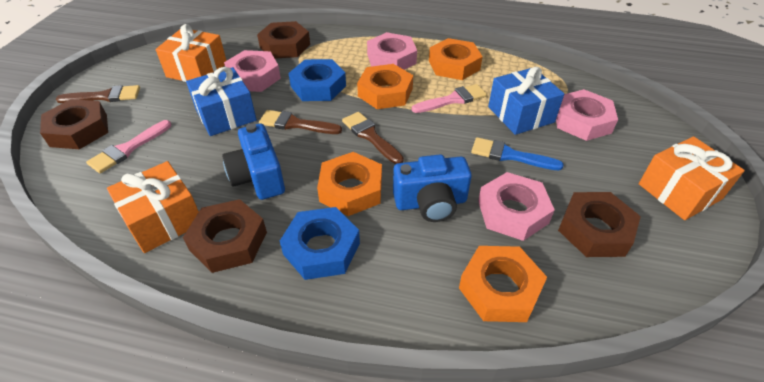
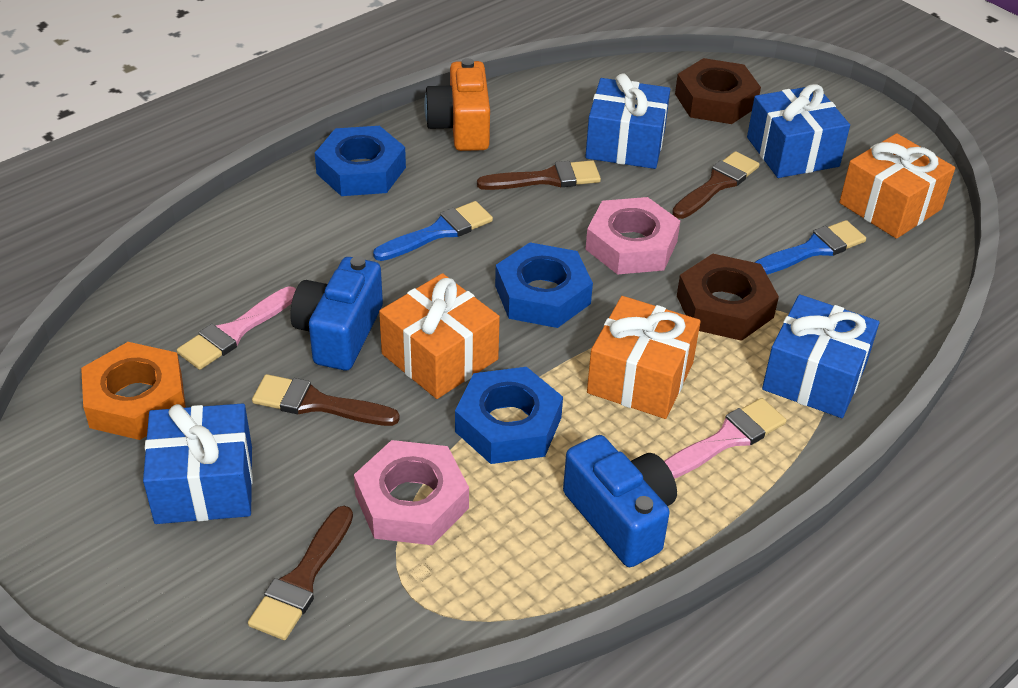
blue brush: 1 -> 2
blue gift: 2 -> 4
blue nut: 2 -> 3
brown brush: 3 -> 4
brown nut: 4 -> 2
orange camera: 0 -> 1
orange nut: 4 -> 1
pink nut: 4 -> 2

